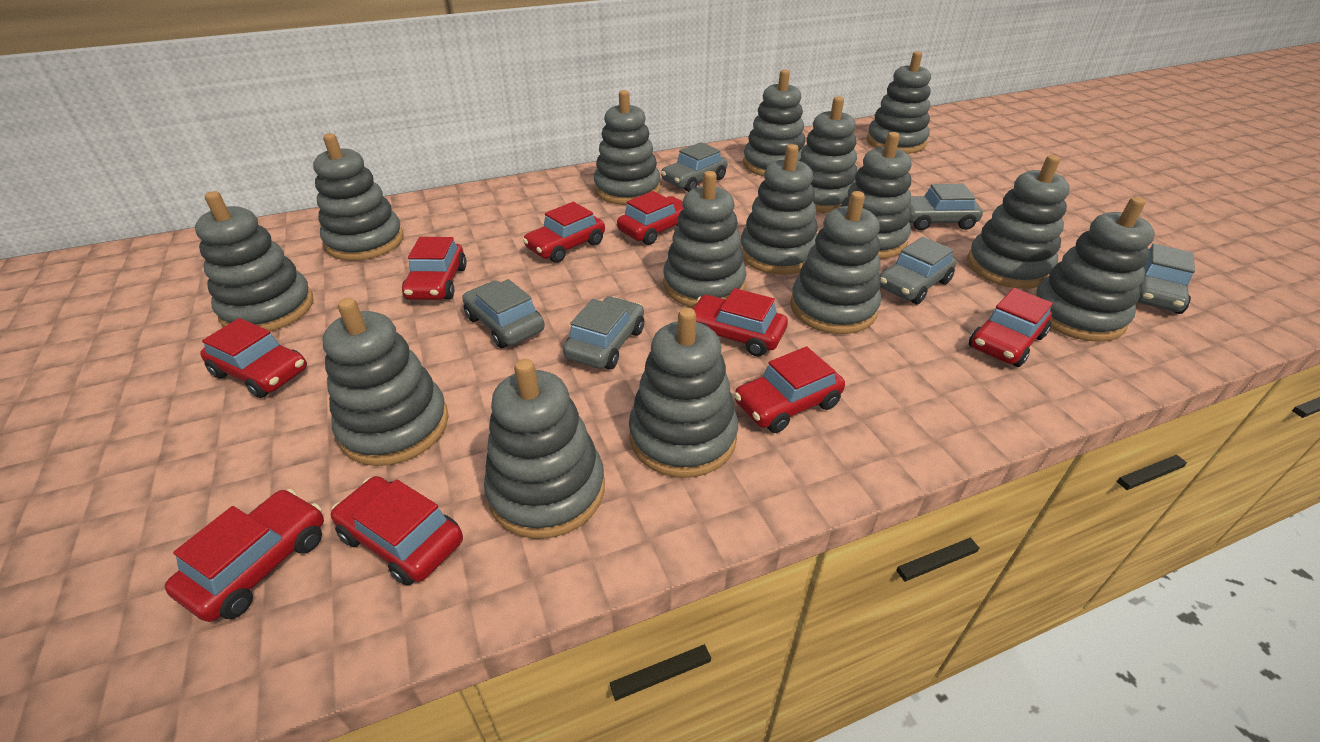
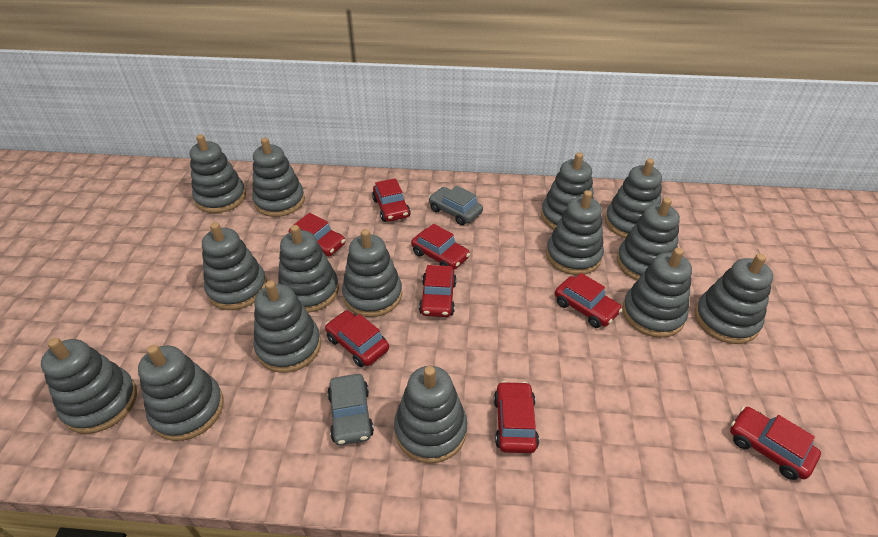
grey car: 6 -> 2
red car: 9 -> 8

